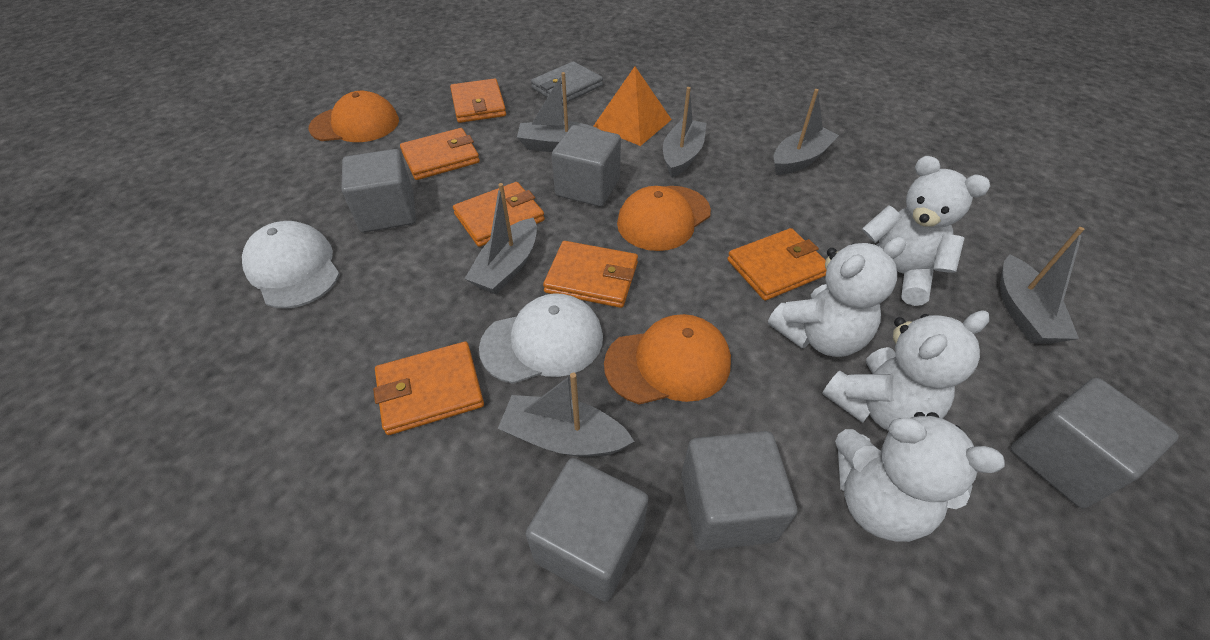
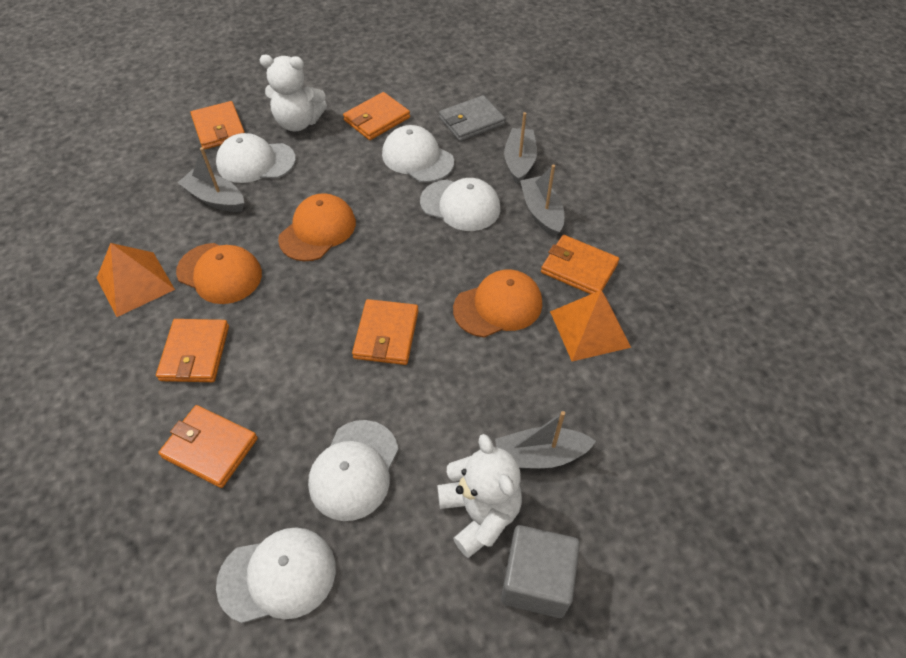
grey boat: 6 -> 4
grey cube: 5 -> 1
orange pyramid: 1 -> 2
white cap: 2 -> 5
white teddy bear: 4 -> 2

